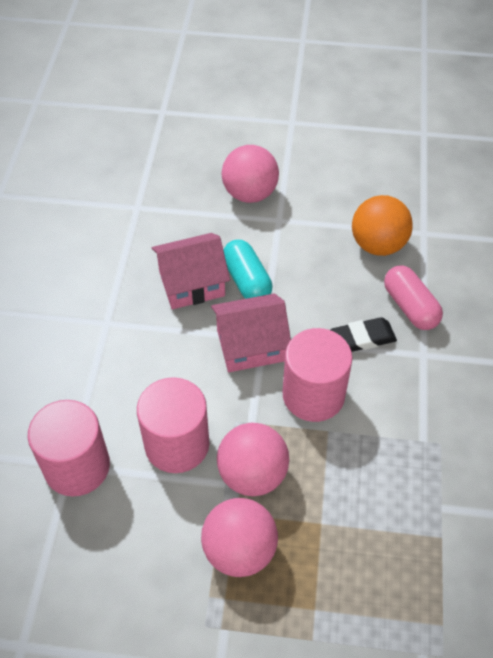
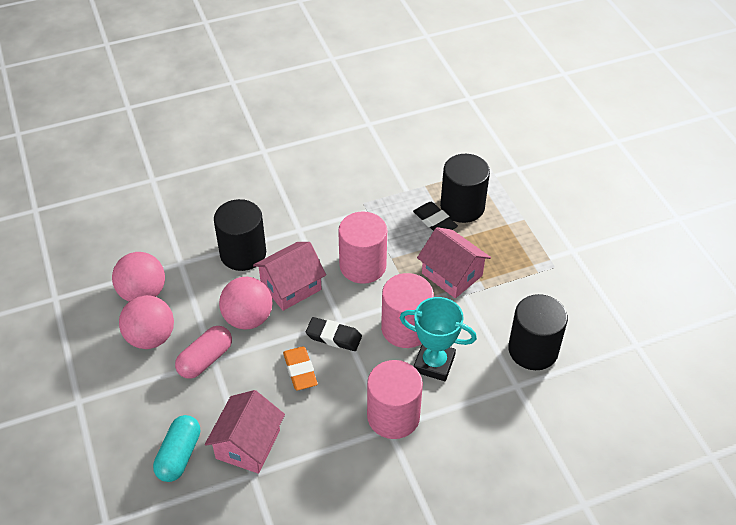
black cylinder: 0 -> 3
black eraser: 1 -> 2
orange ball: 1 -> 0
orange eraser: 0 -> 1
pink house: 2 -> 3
turquoise trophy: 0 -> 1

